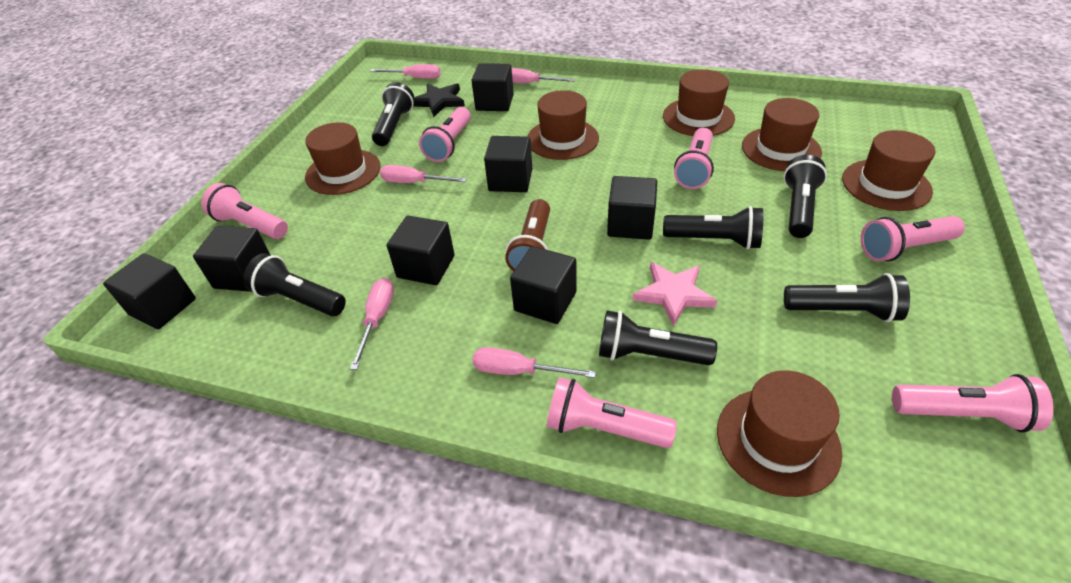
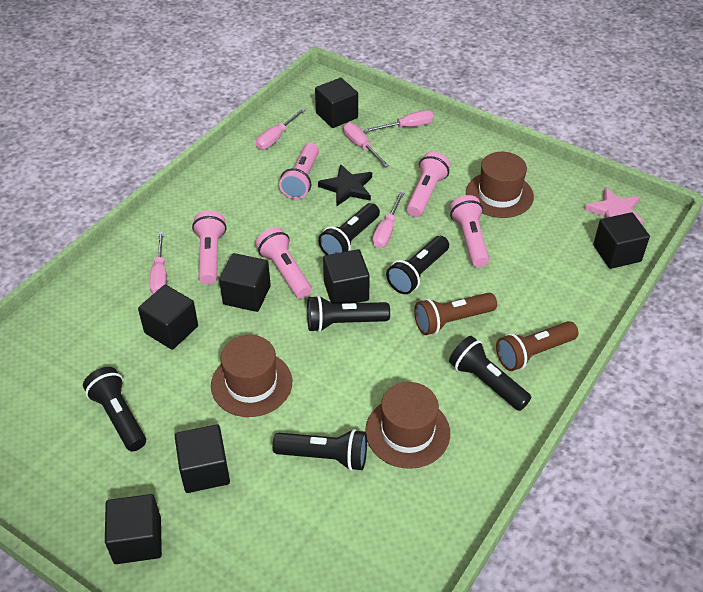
brown flashlight: 1 -> 2
brown hat: 6 -> 3
pink flashlight: 6 -> 5

